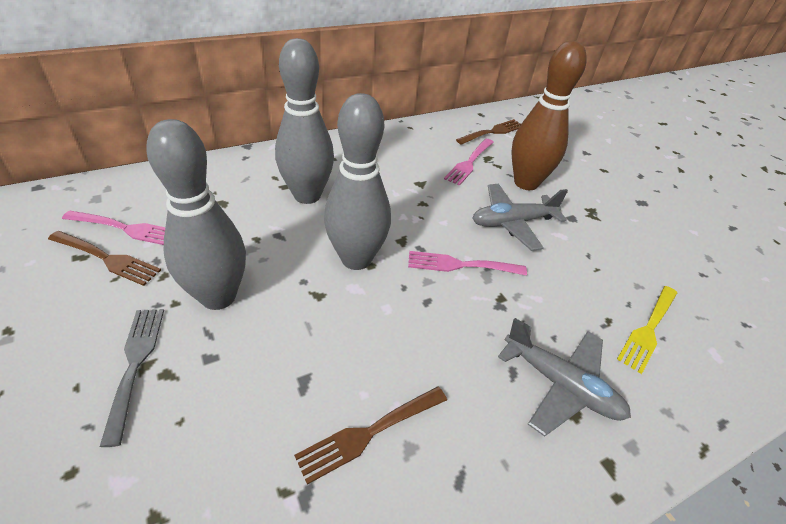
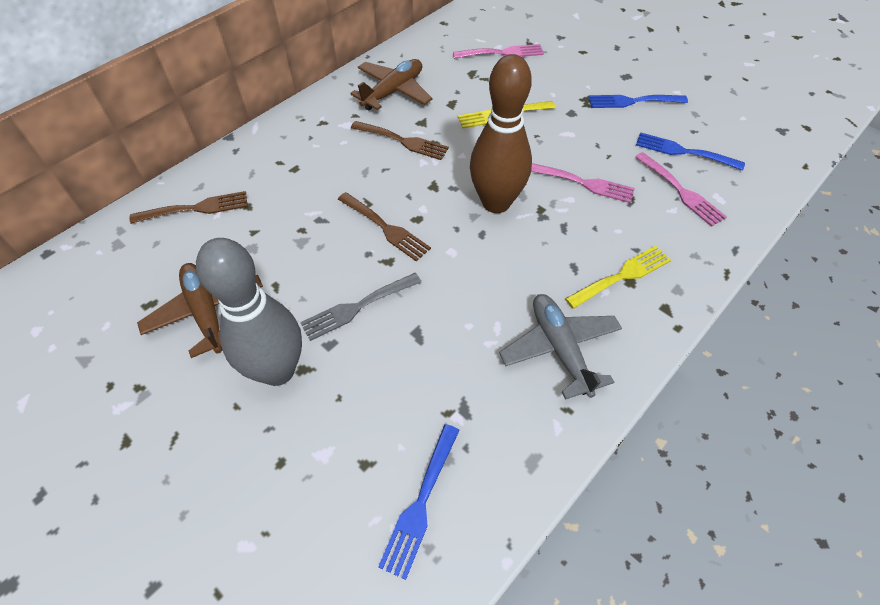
blue fork: 0 -> 3
brown plane: 0 -> 2
grey bowling pin: 3 -> 1
grey plane: 2 -> 1
yellow fork: 1 -> 2

